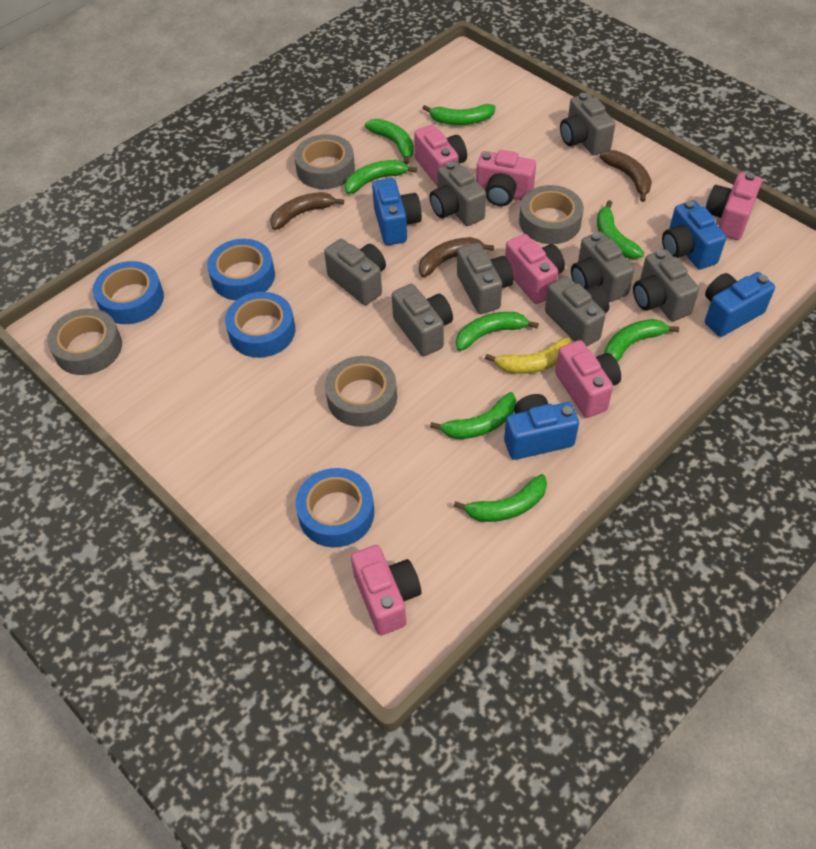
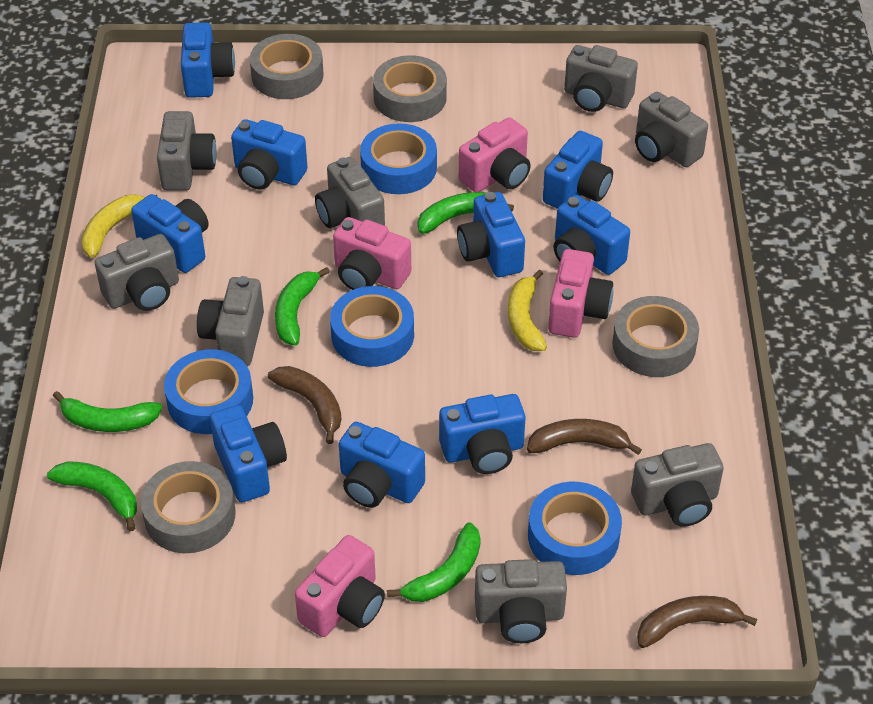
blue camera: 4 -> 9
green banana: 8 -> 5
pink camera: 6 -> 4
yellow banana: 1 -> 2

